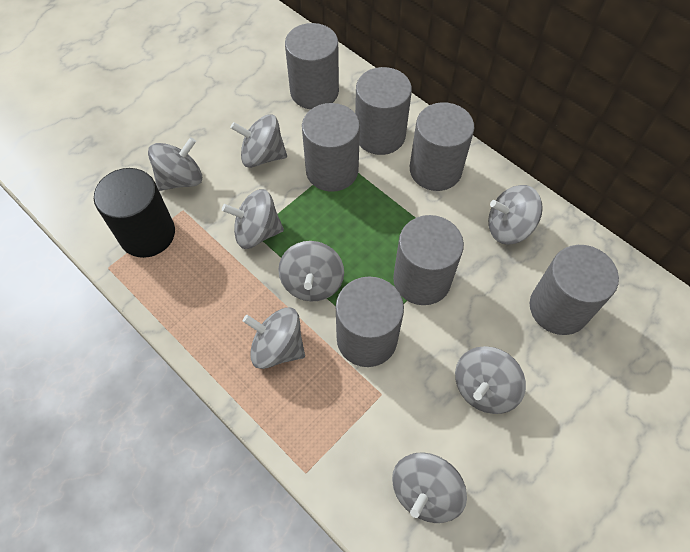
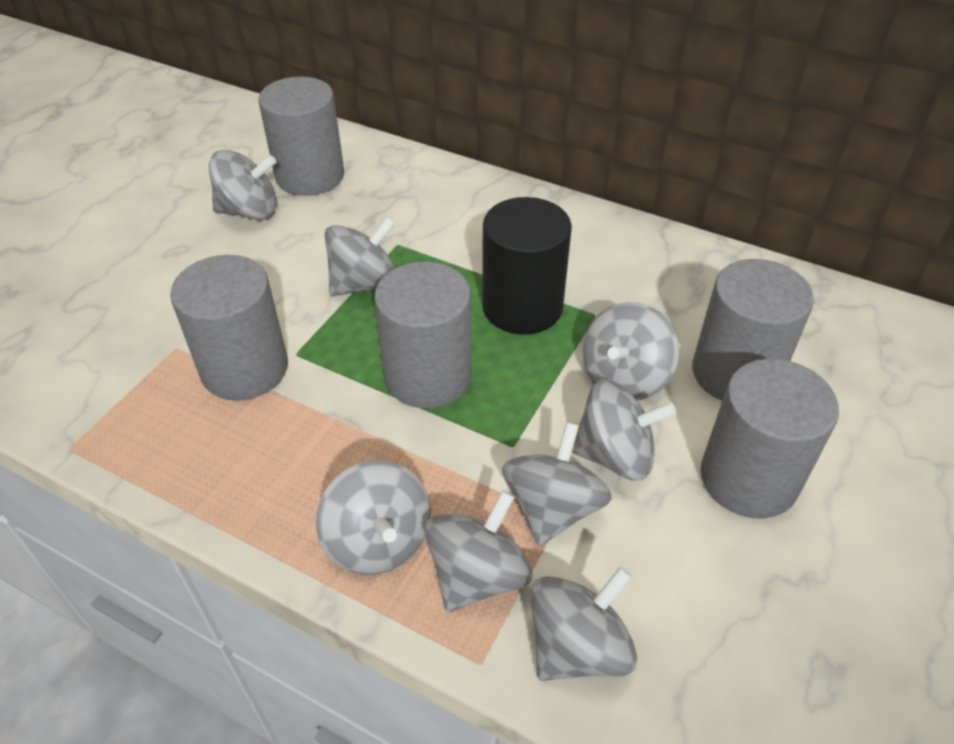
grey cylinder: 7 -> 5

